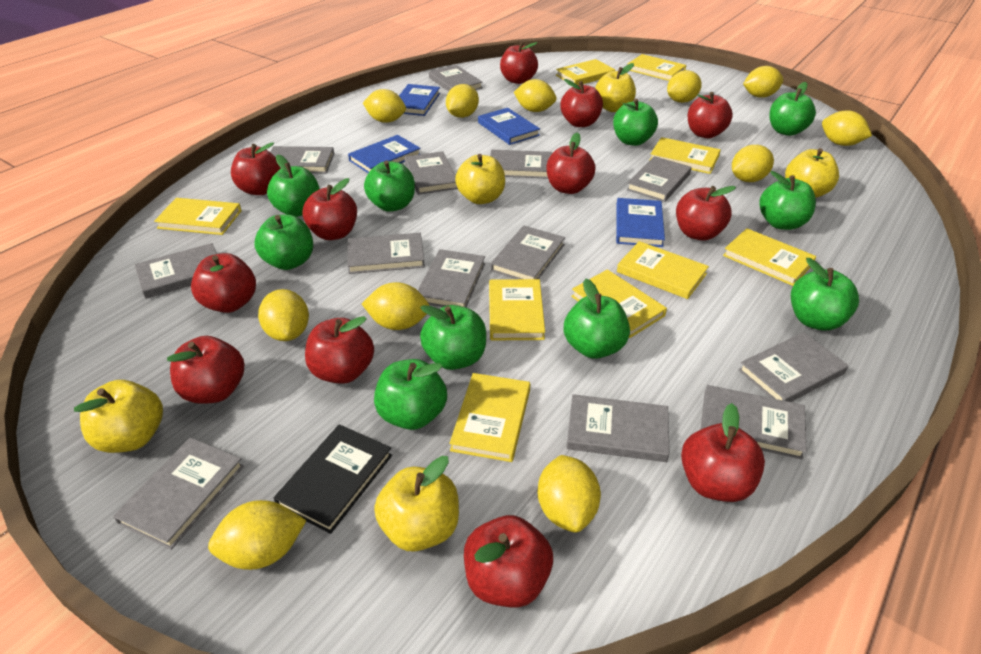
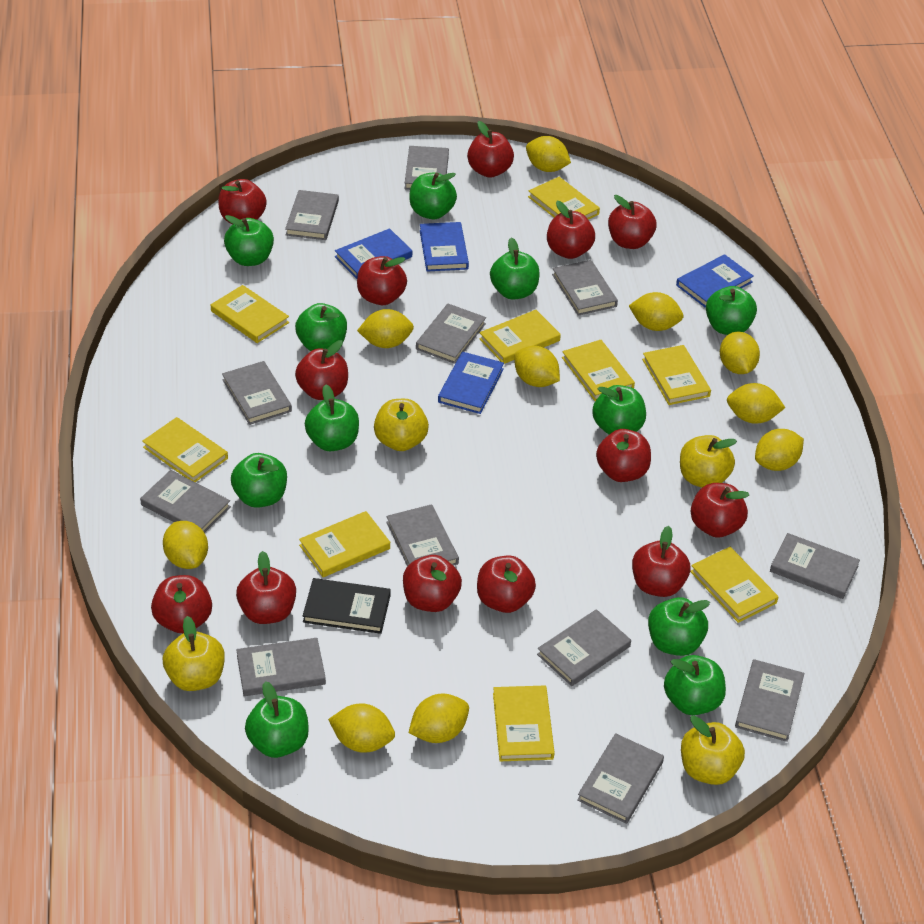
green apple: 10 -> 11
grey book: 13 -> 12
red apple: 12 -> 13
yellow apple: 5 -> 4
yellow lemon: 11 -> 10

